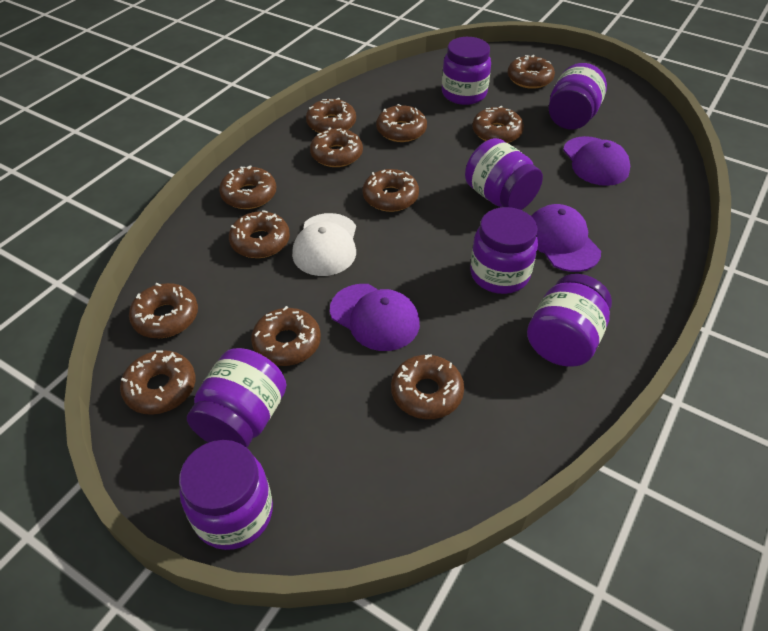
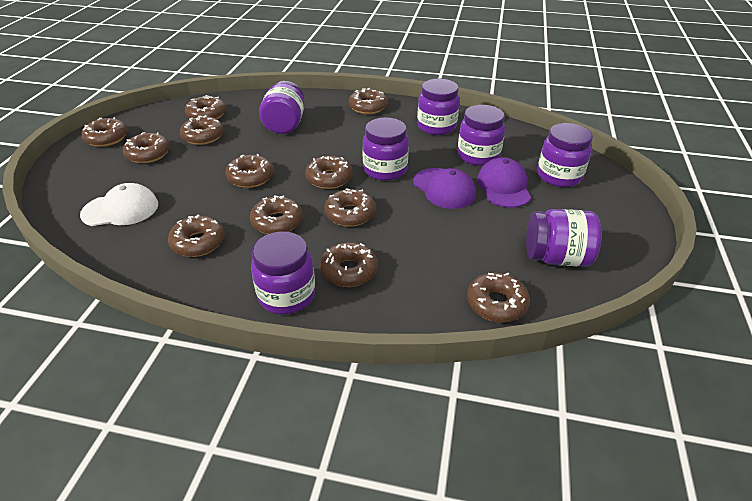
purple cap: 3 -> 2

